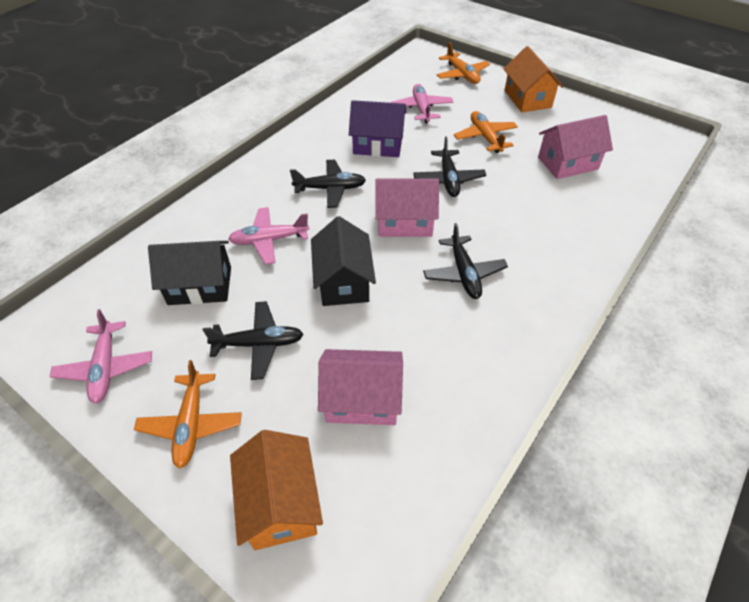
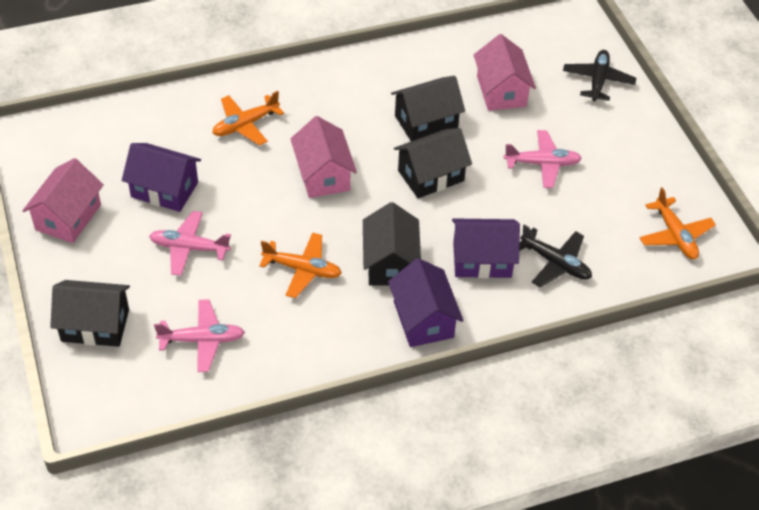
black house: 2 -> 4
black plane: 4 -> 2
orange house: 2 -> 0
purple house: 1 -> 3

